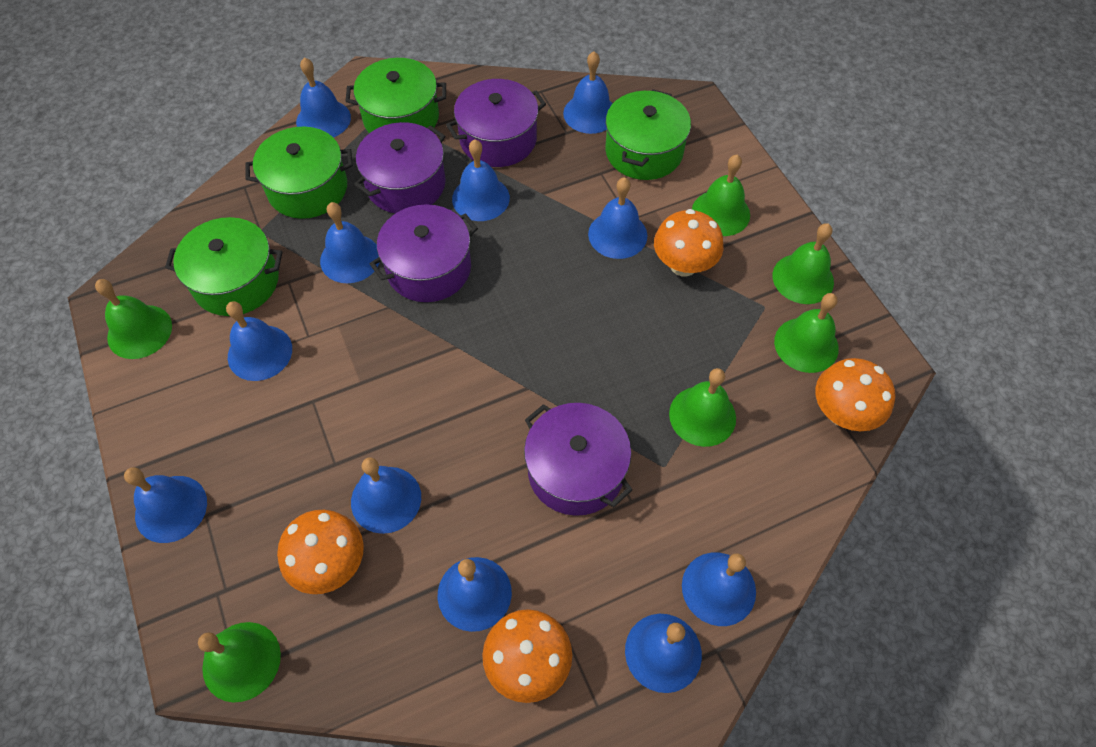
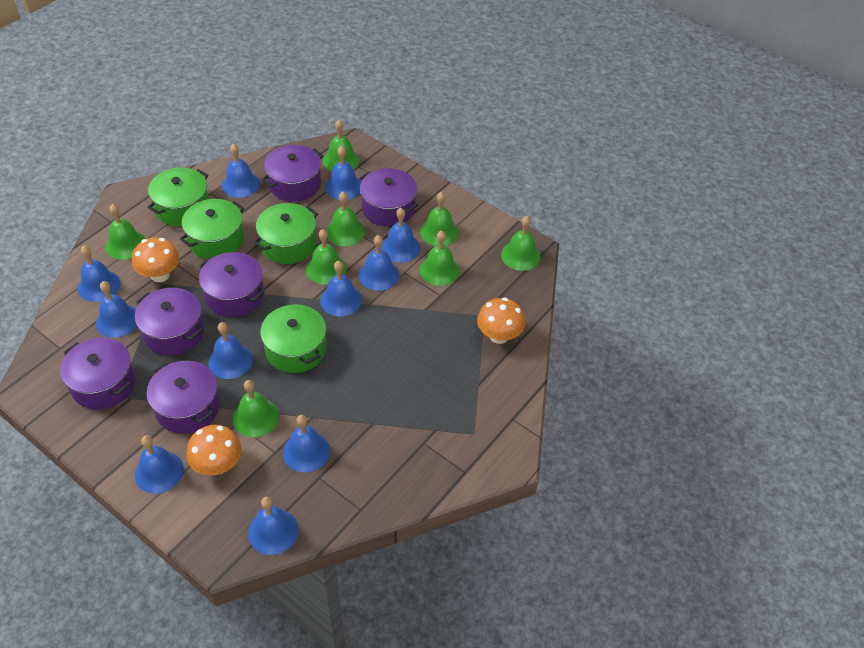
green bell: 6 -> 8
orange mushroom: 4 -> 3
purple pot: 4 -> 6

